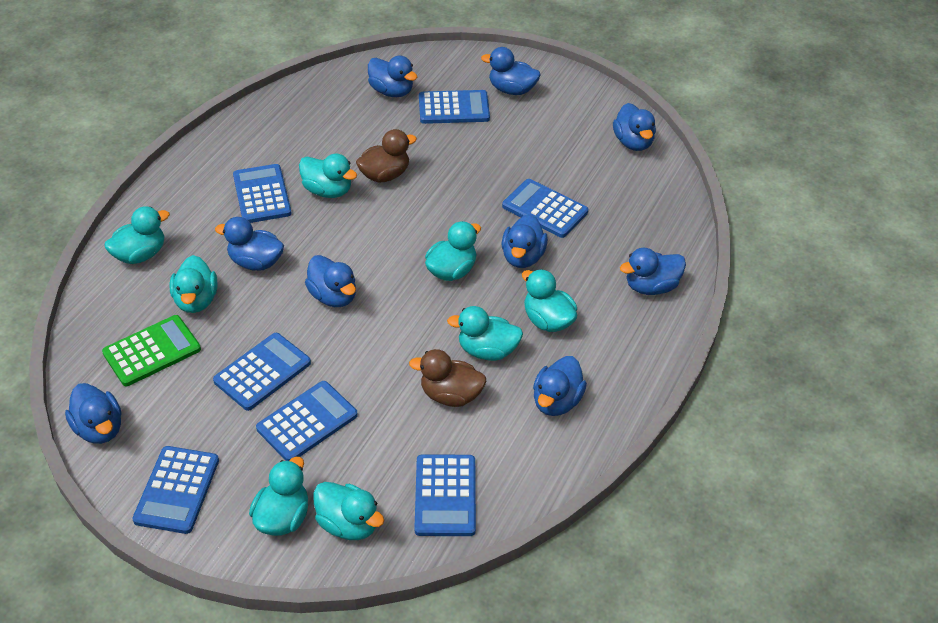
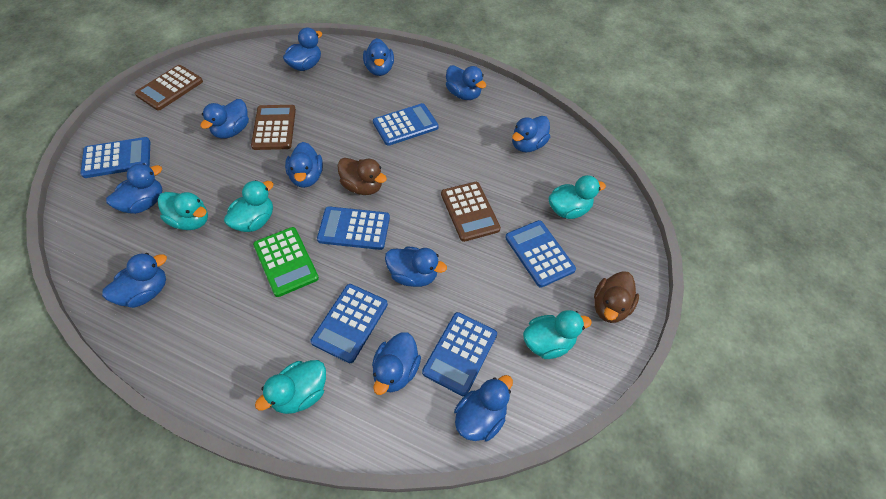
blue calculator: 7 -> 6
blue duck: 9 -> 11
brown calculator: 0 -> 3
turquoise duck: 8 -> 5

